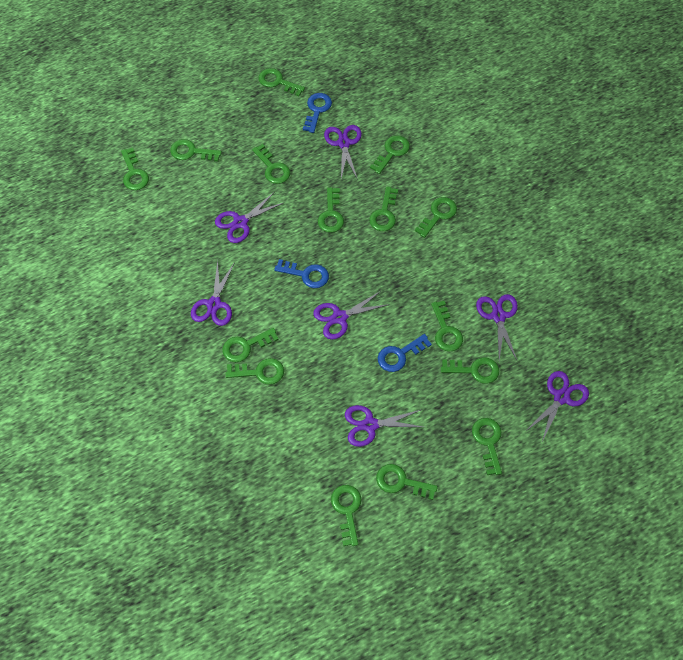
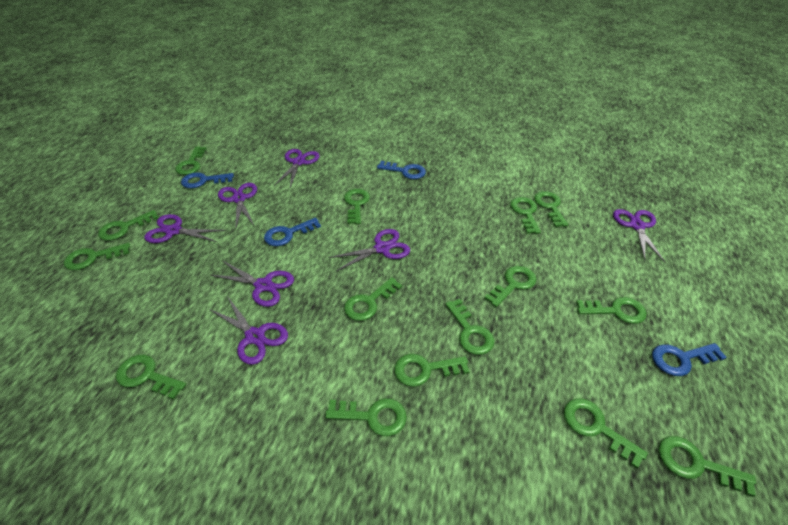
blue key: 3 -> 4

